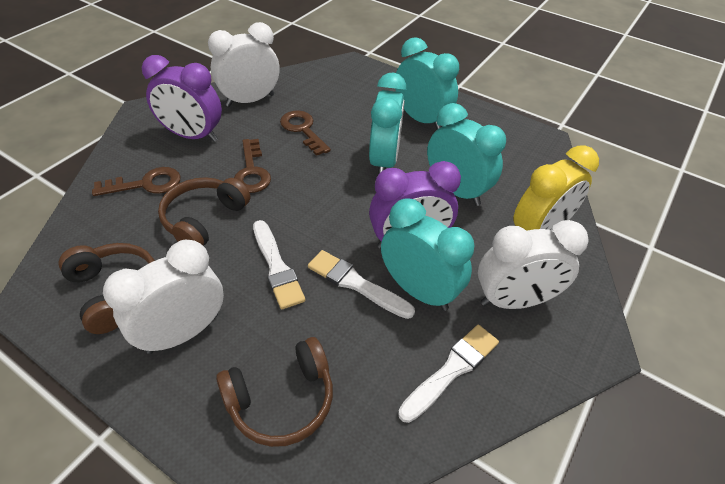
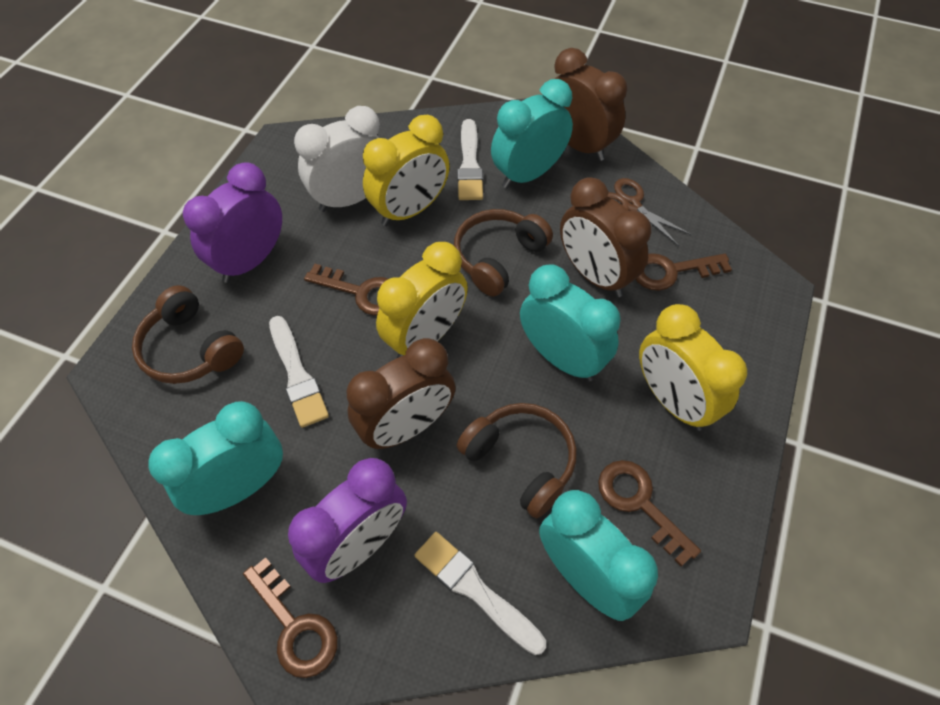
brown clock: 0 -> 3
brown key: 3 -> 4
brown scissors: 0 -> 1
white clock: 3 -> 1
yellow clock: 1 -> 3

